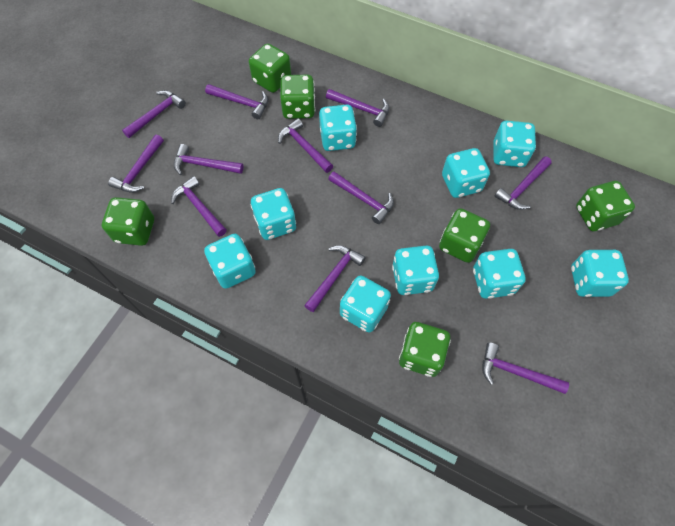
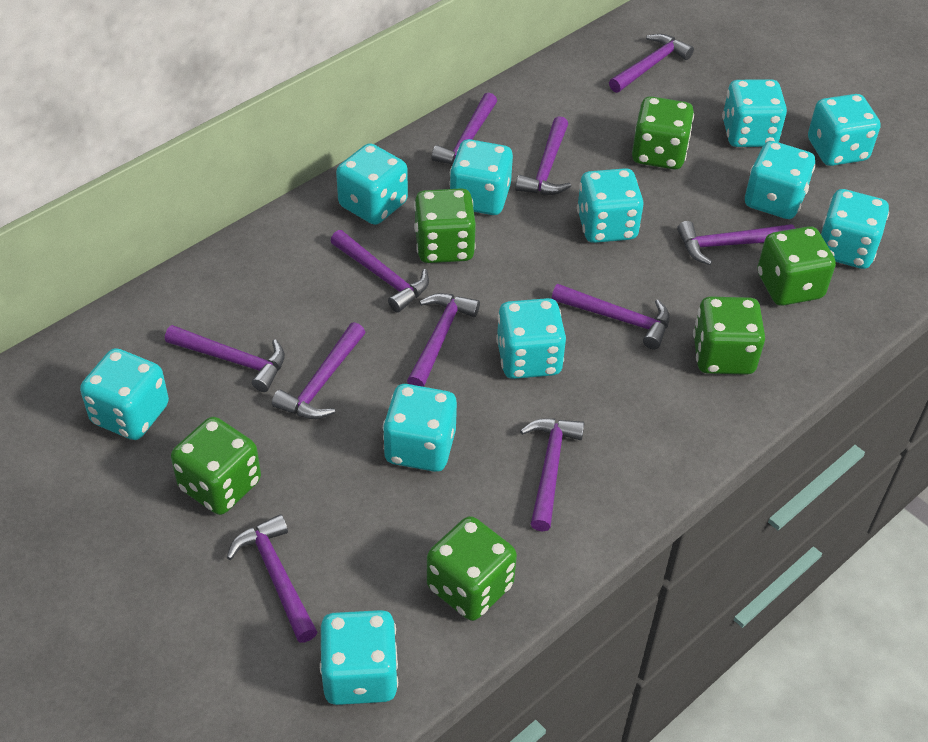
turquoise dice: 9 -> 11

